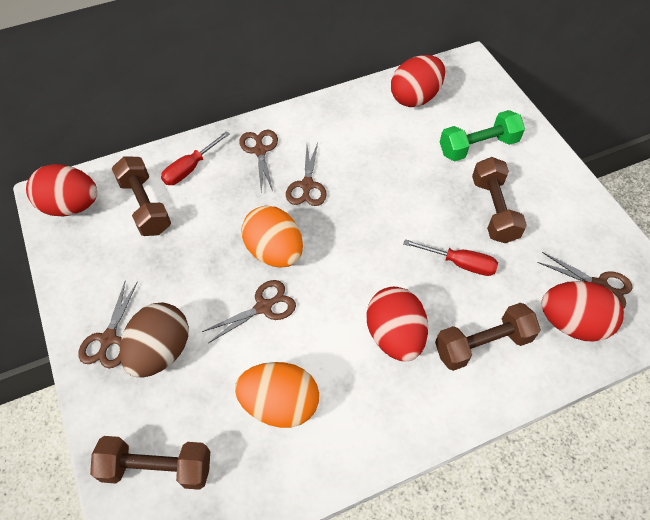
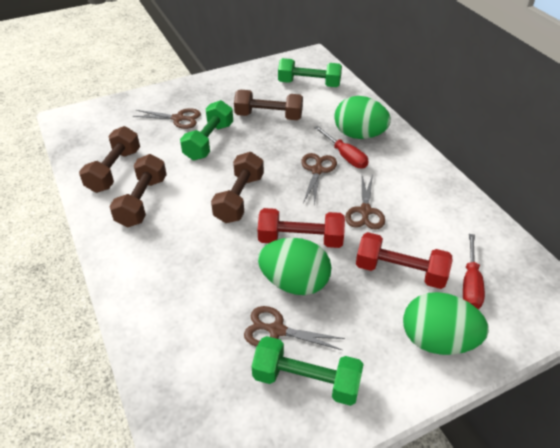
brown egg: 1 -> 0
brown scissors: 5 -> 4
green dumbbell: 1 -> 3
green egg: 0 -> 3
orange egg: 2 -> 0
red dumbbell: 0 -> 2
red egg: 4 -> 0

